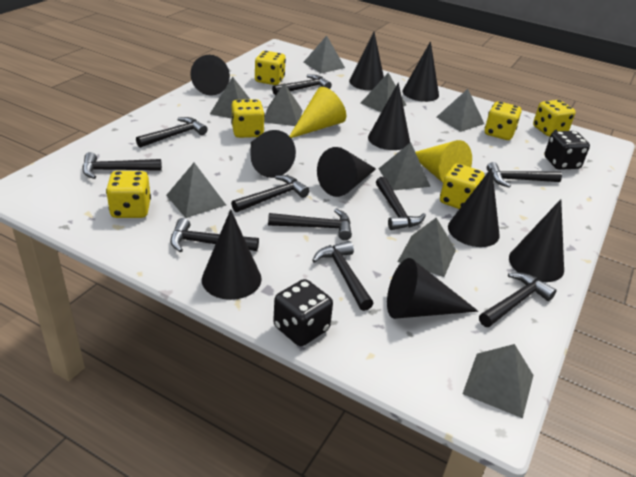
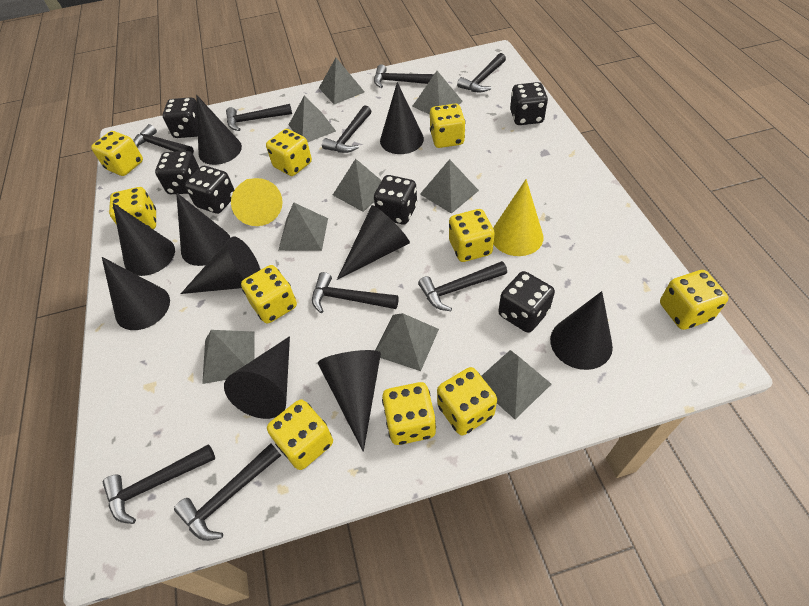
black dice: 2 -> 6
black hammer: 10 -> 9
yellow dice: 6 -> 10

